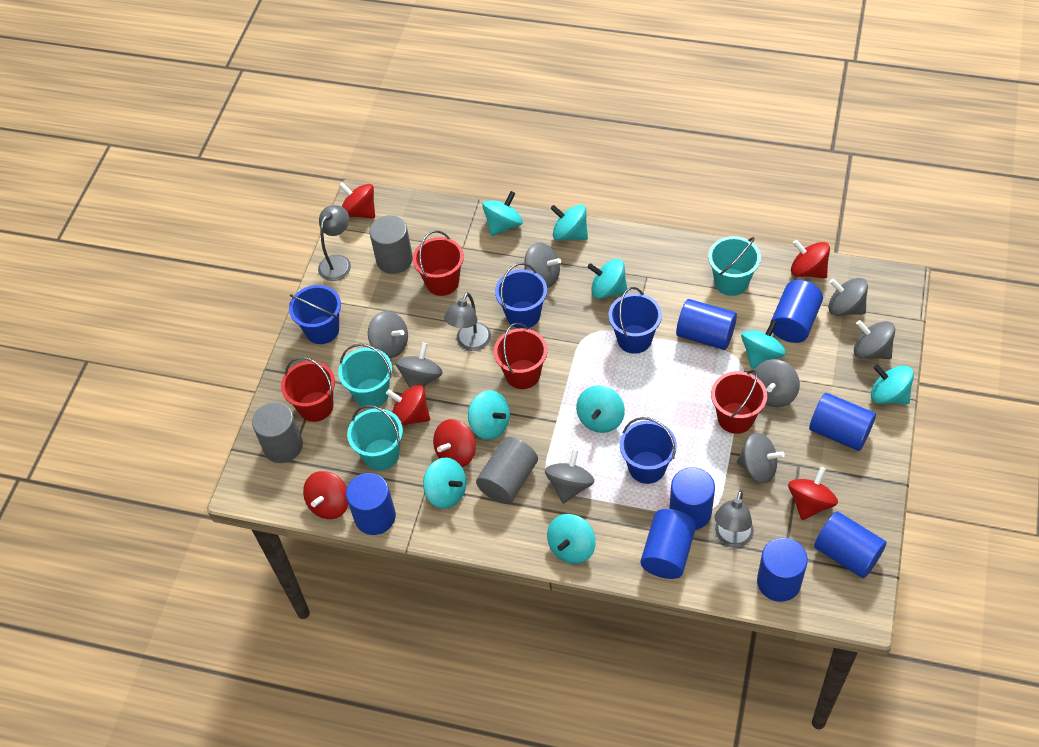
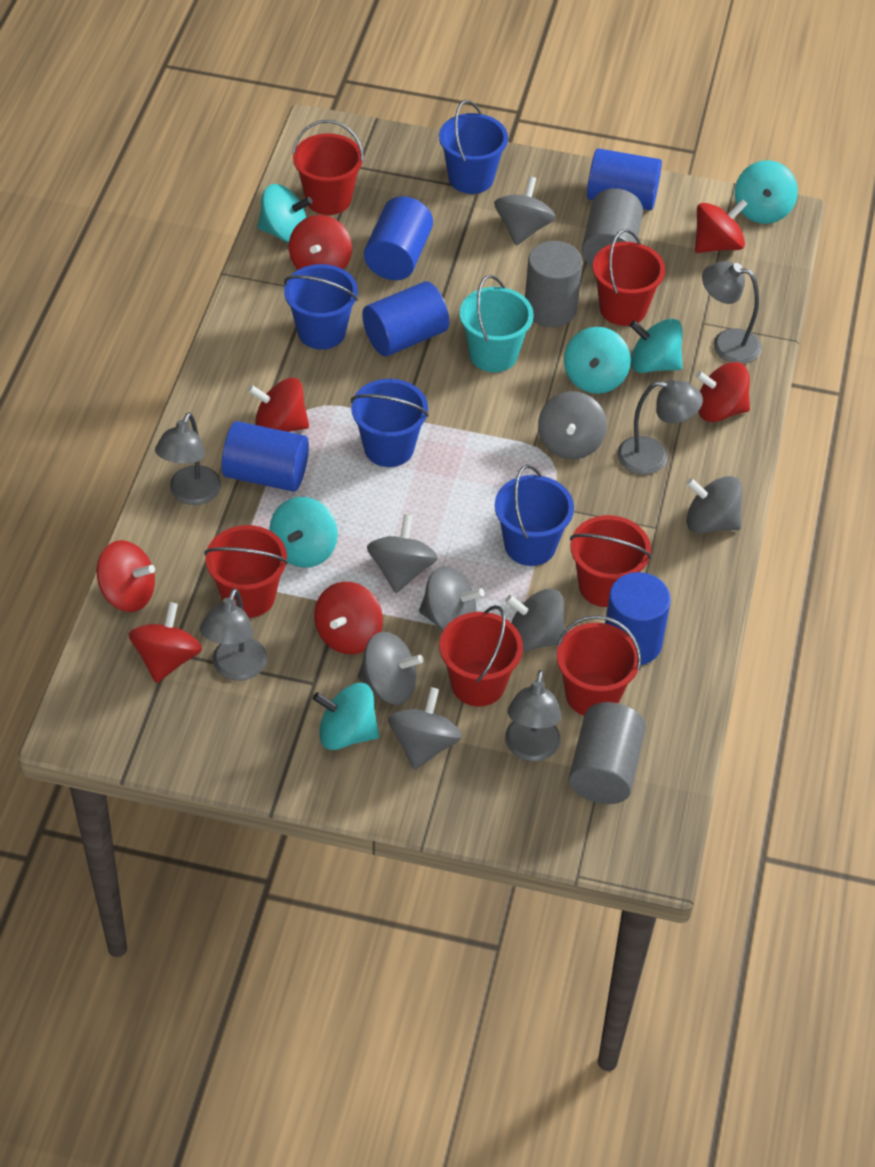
blue cylinder: 8 -> 5
grey lamp: 3 -> 5
red bucket: 4 -> 6
red spinning top: 6 -> 7
turquoise bucket: 3 -> 1
turquoise spinning top: 9 -> 6

